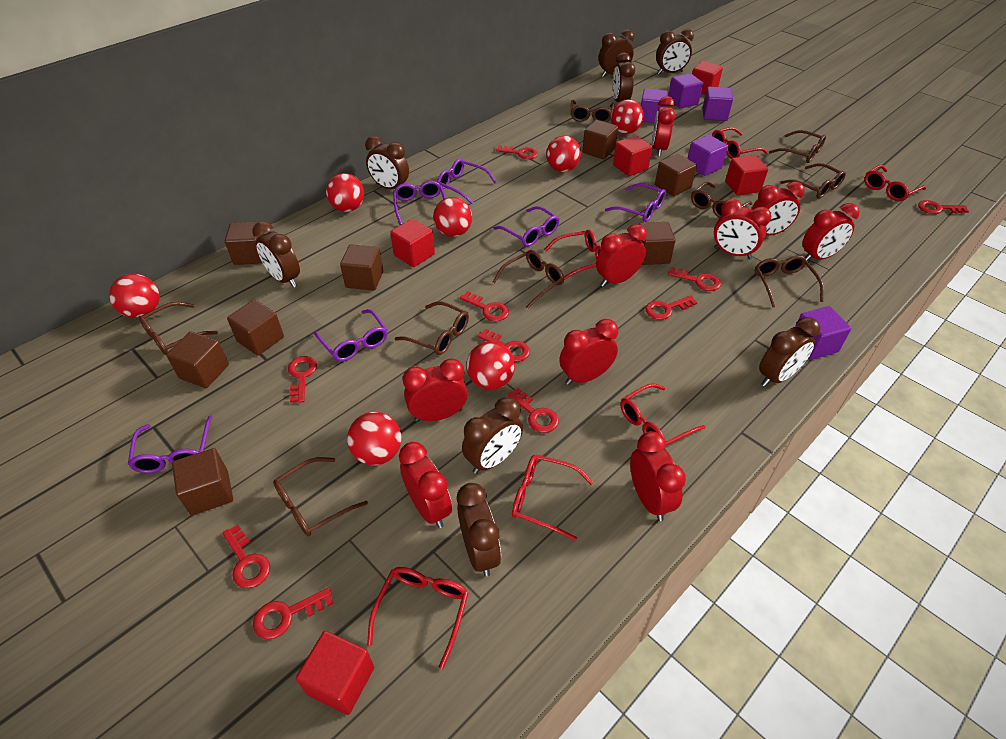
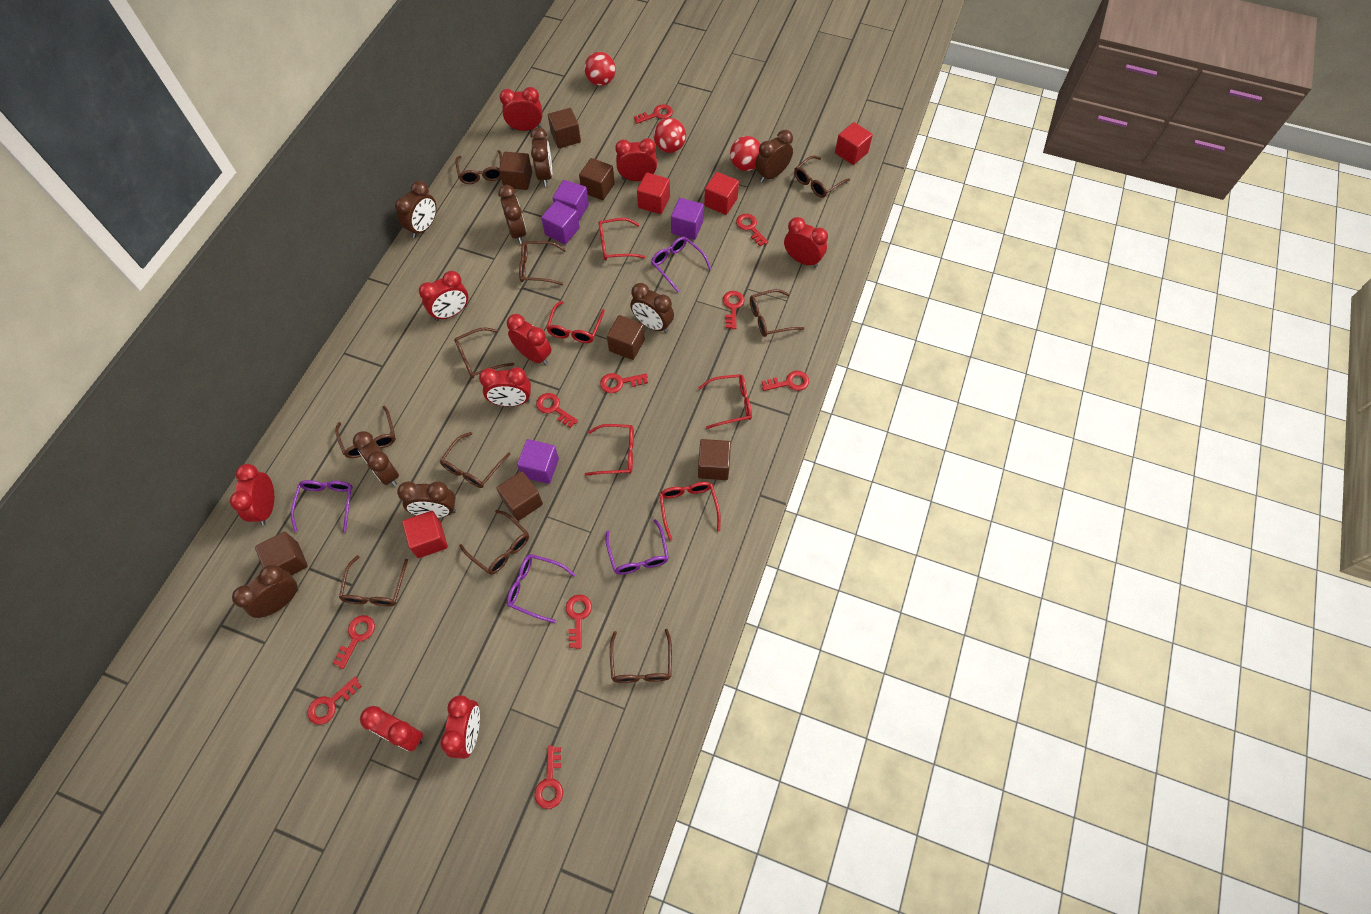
brown cube: 8 -> 7
brown glasses: 9 -> 10
purple cube: 5 -> 4
purple glasses: 6 -> 4
red ball: 7 -> 3
red cube: 5 -> 4
red glasses: 6 -> 5

